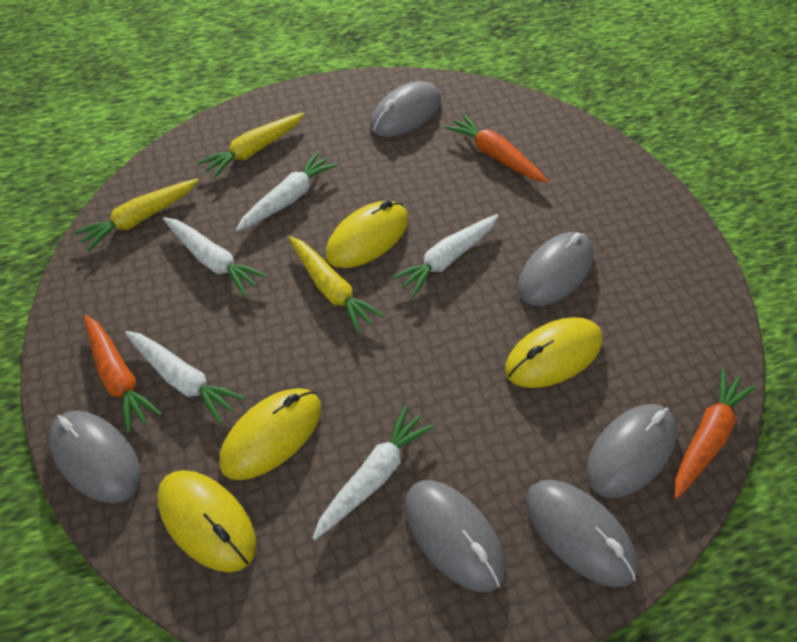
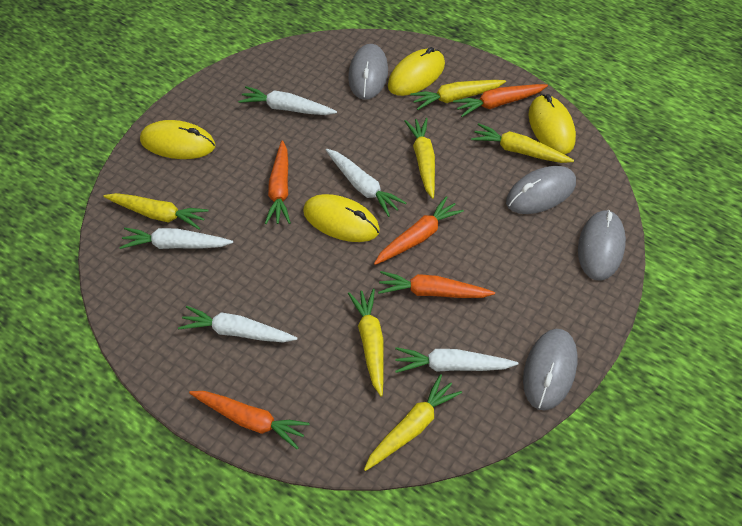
grey mouse: 6 -> 4
orange carrot: 3 -> 5
yellow carrot: 3 -> 6

